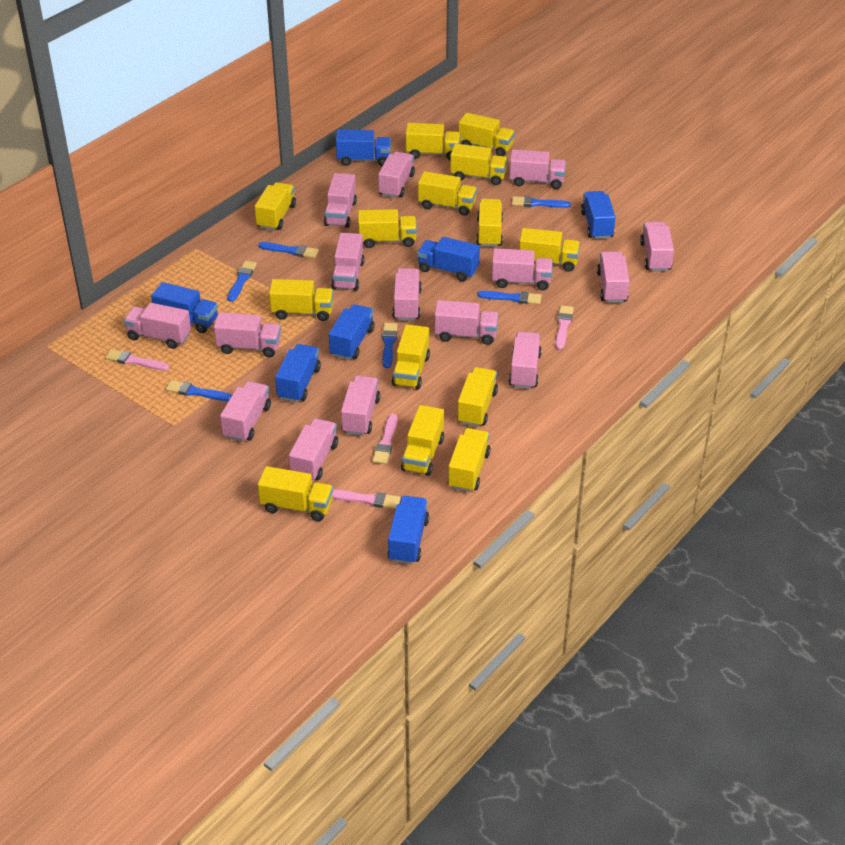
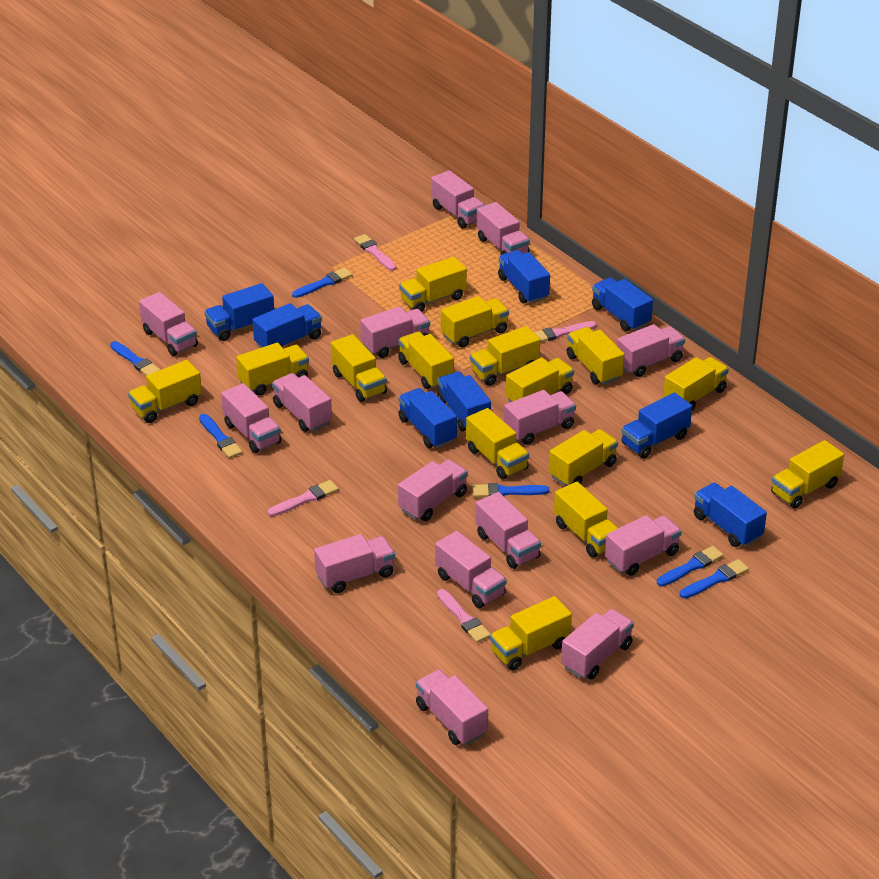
blue truck: 7 -> 8
yellow truck: 14 -> 15

